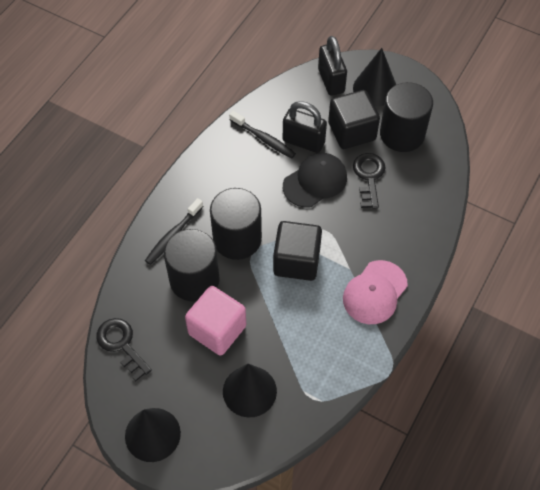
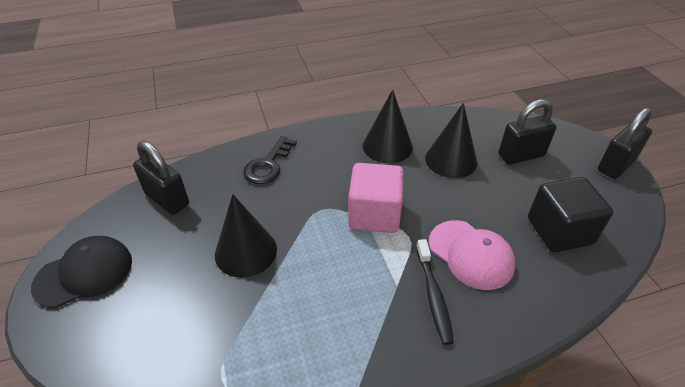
black cube: 2 -> 1
black cylinder: 3 -> 0
black key: 2 -> 1
black padlock: 2 -> 3
black toothbrush: 2 -> 1

